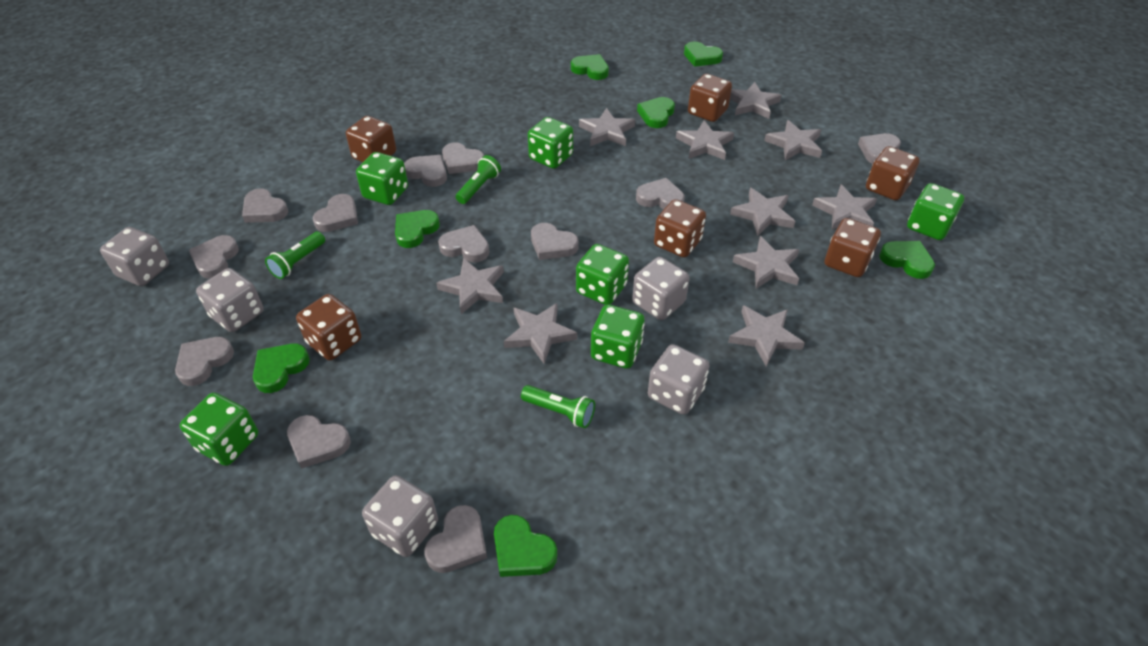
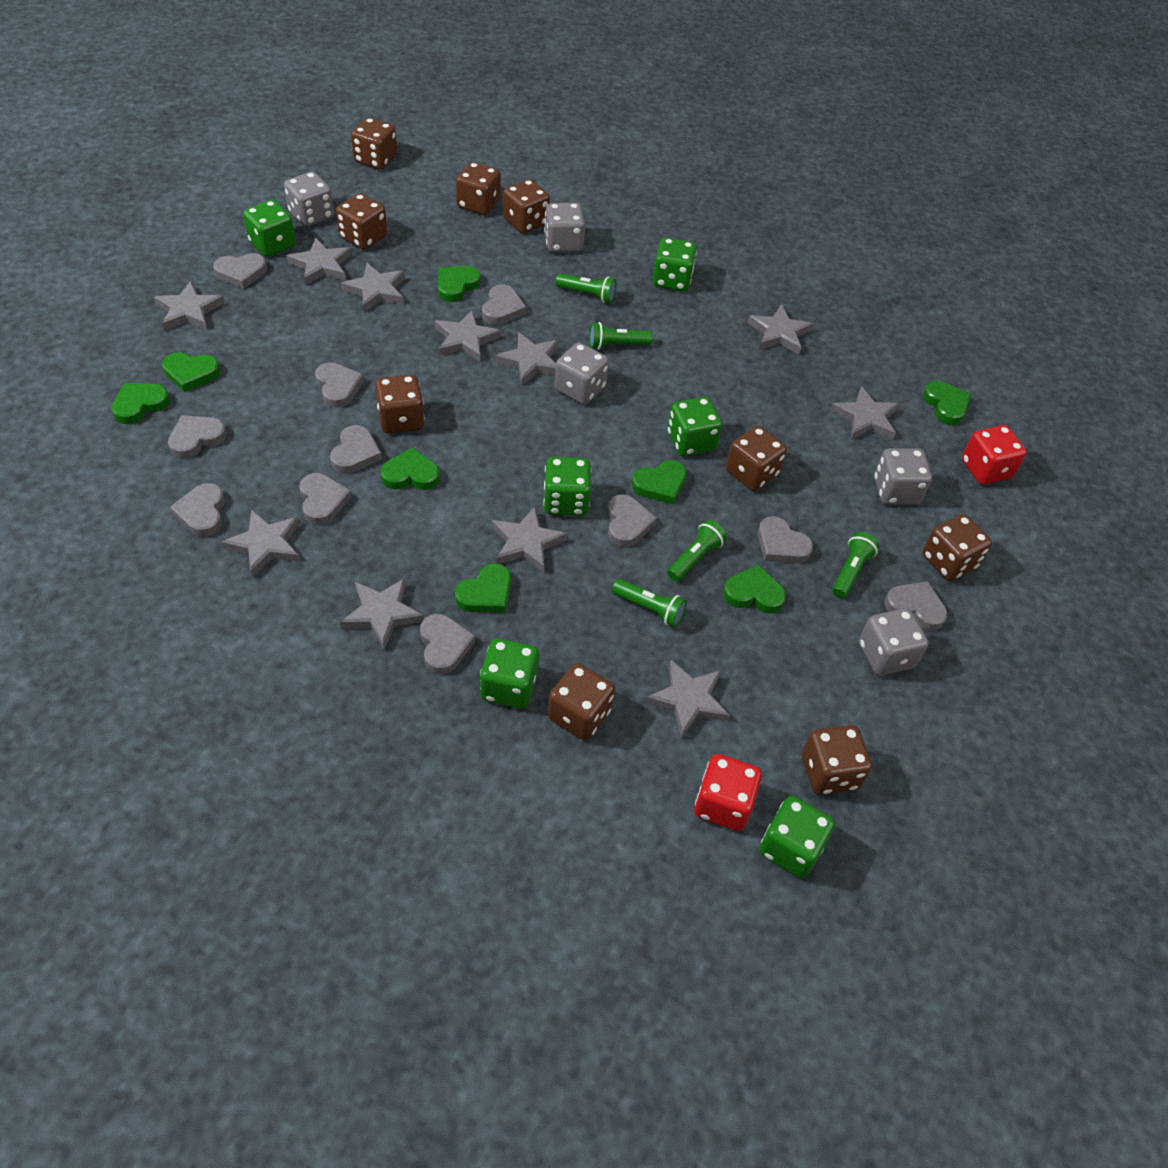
brown dice: 6 -> 9
green flashlight: 3 -> 5
green heart: 7 -> 8
grey heart: 12 -> 11
grey star: 10 -> 11
red dice: 0 -> 2

